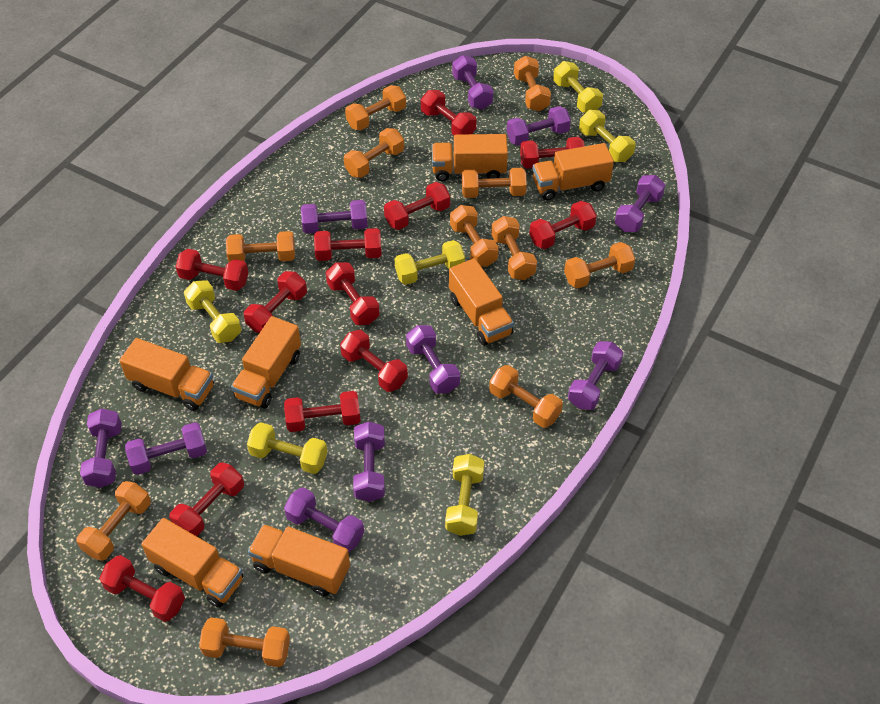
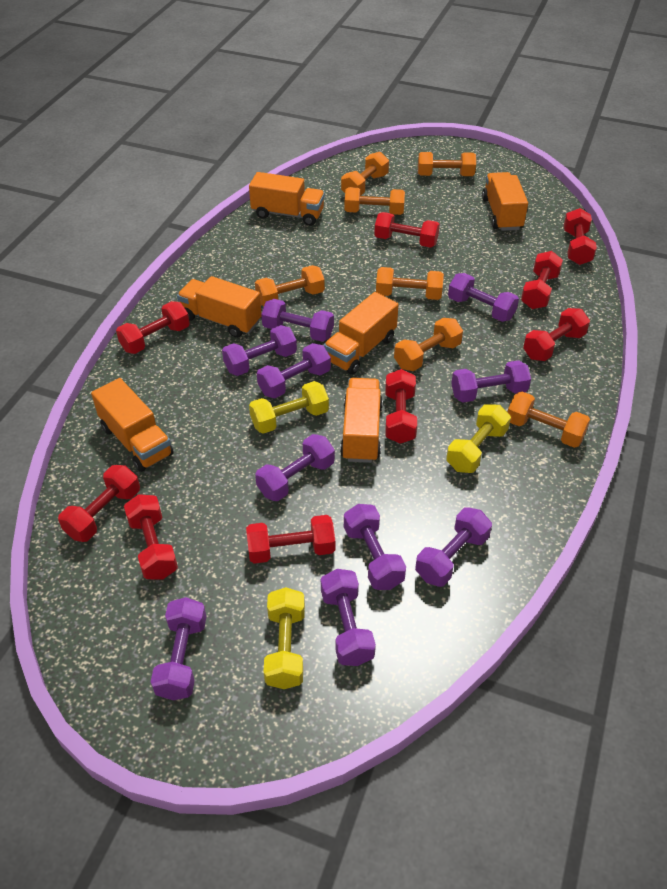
orange dumbbell: 11 -> 7
orange truck: 7 -> 6
red dumbbell: 12 -> 9
yellow dumbbell: 6 -> 3

